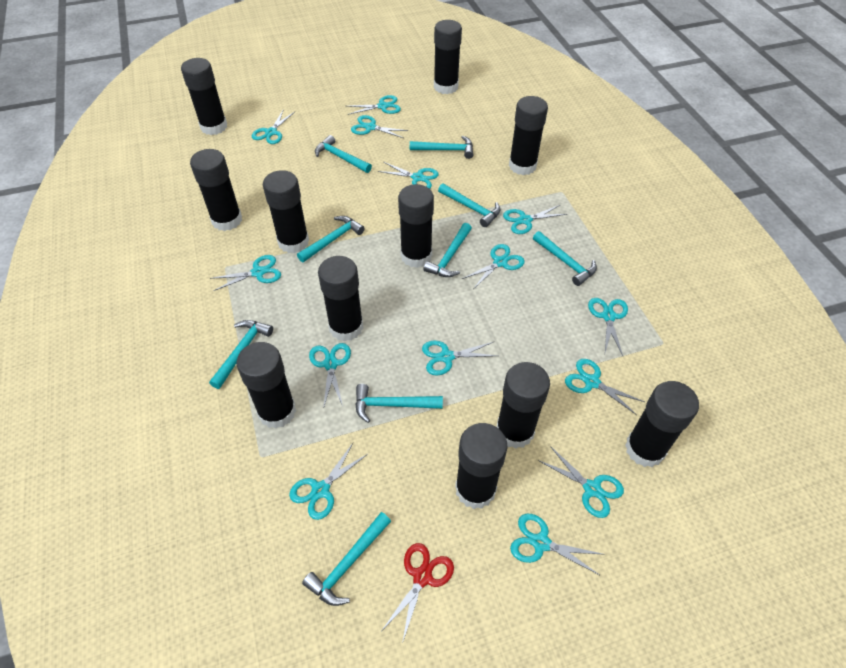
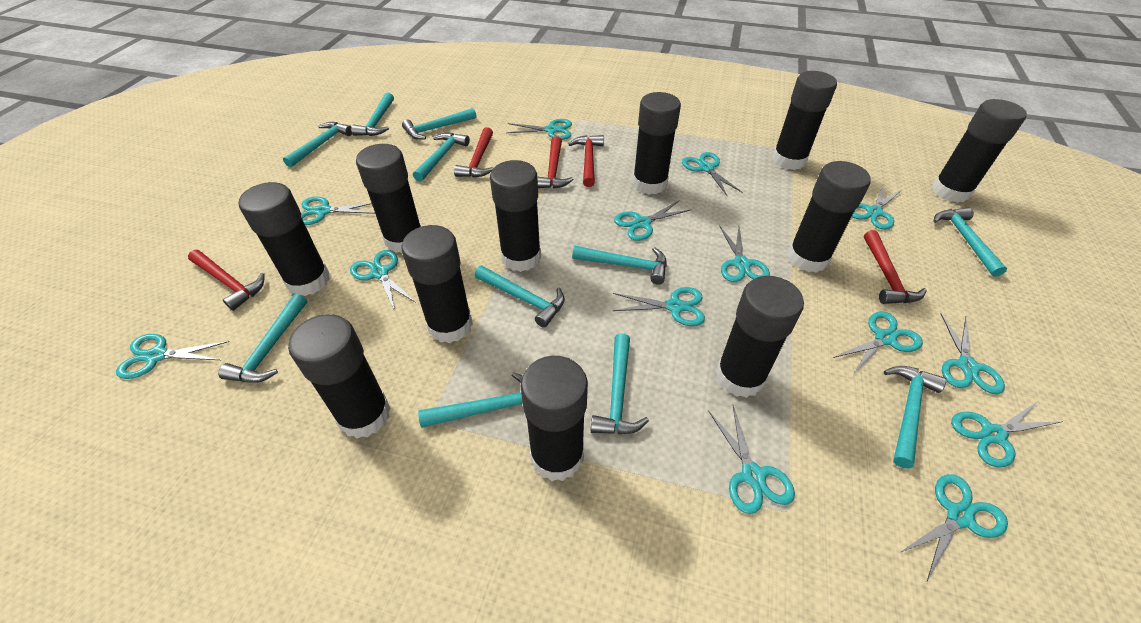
red hammer: 0 -> 5
red scissors: 1 -> 0
turquoise hammer: 9 -> 11

